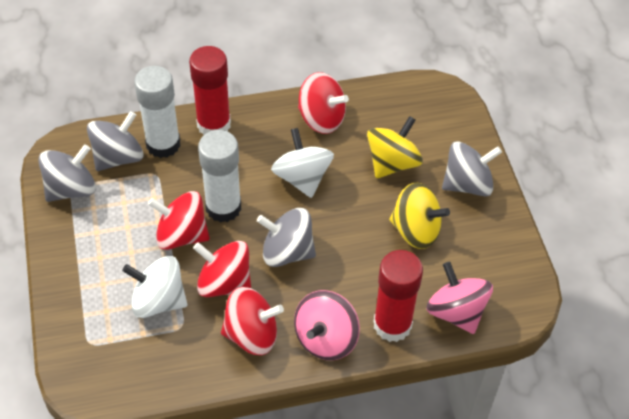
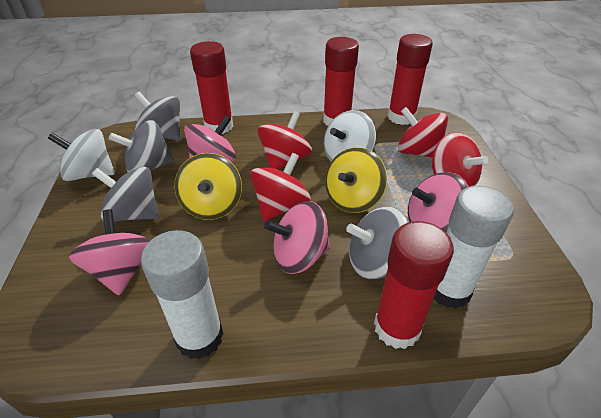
pink spinning top: 2 -> 4
red glue stick: 2 -> 4

